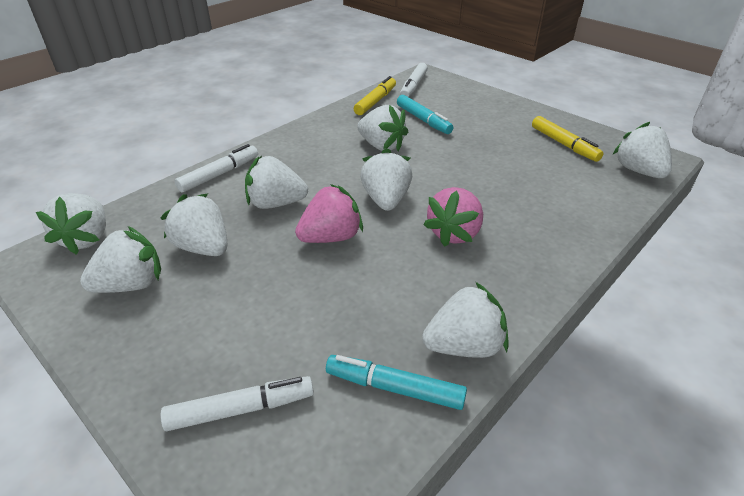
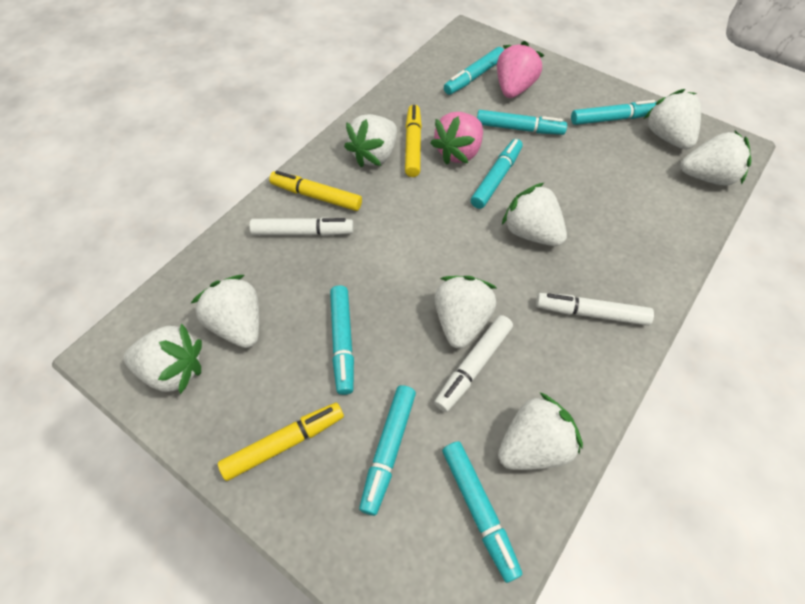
turquoise marker: 2 -> 7
yellow marker: 2 -> 3

